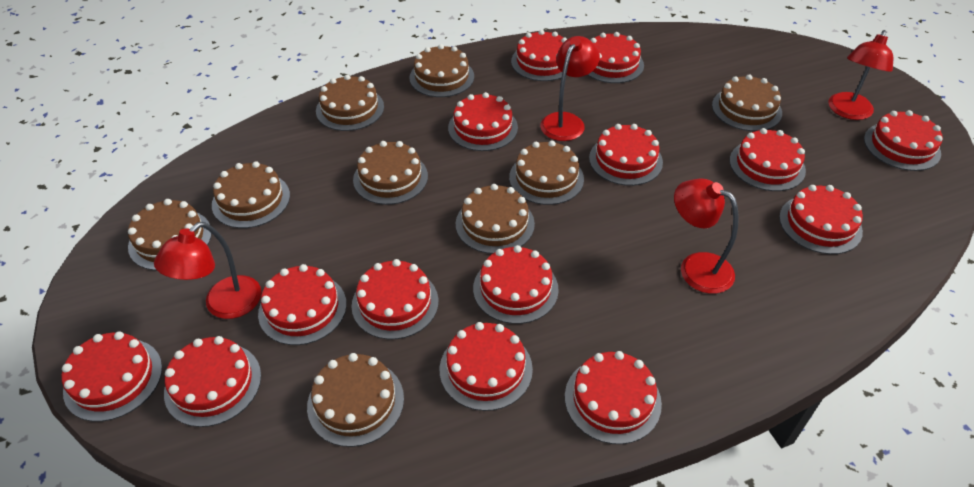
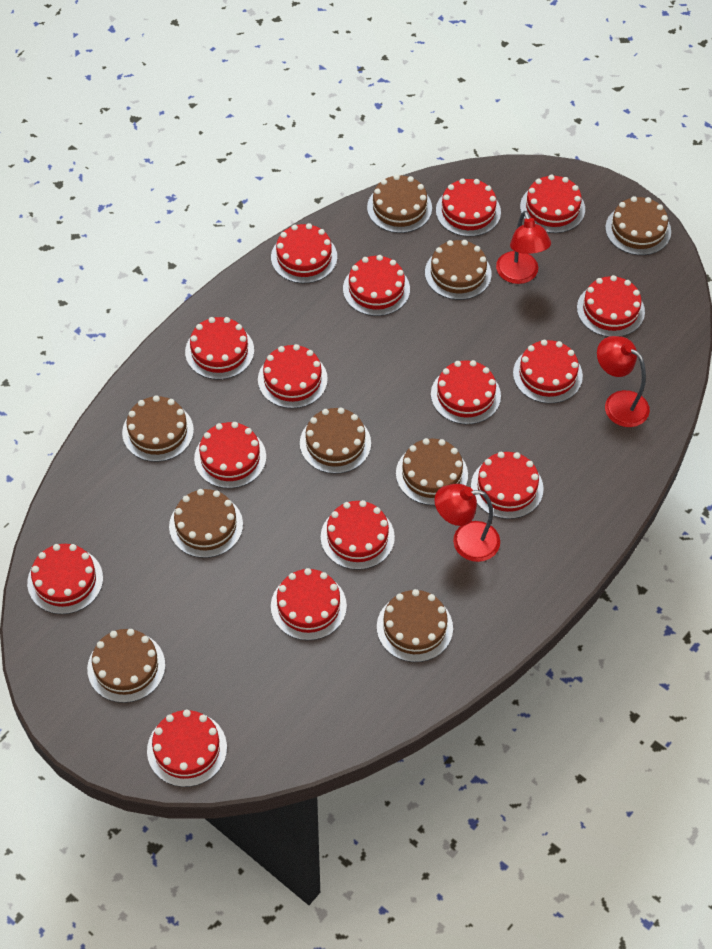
red cake: 14 -> 15
red lamp: 4 -> 3

